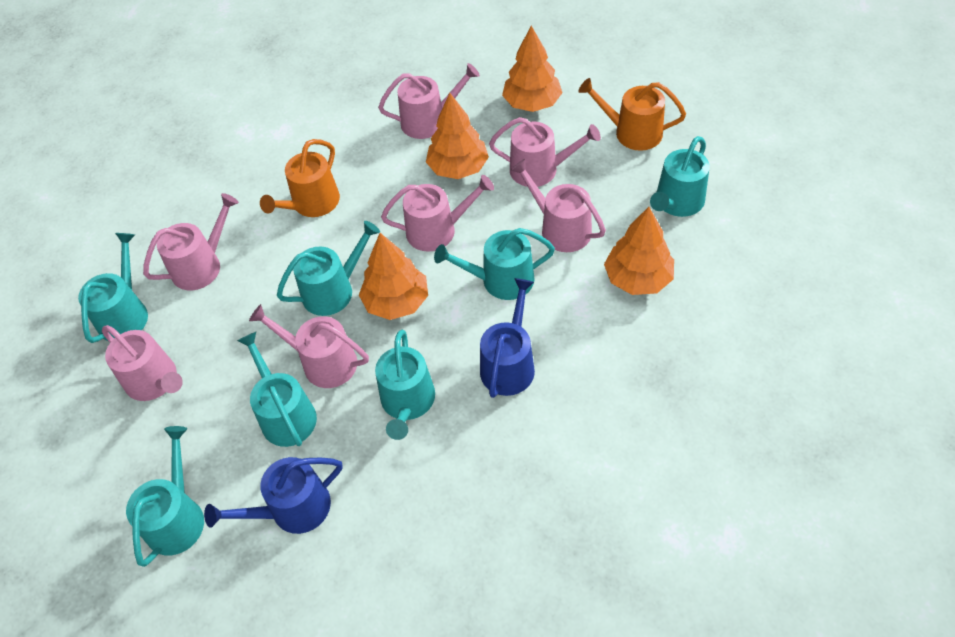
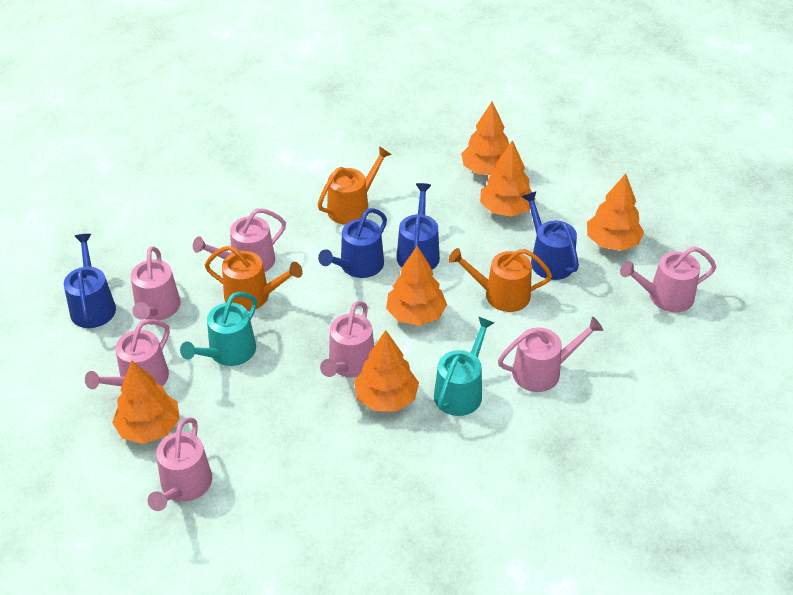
blue watering can: 2 -> 4
orange tree: 4 -> 6
orange watering can: 2 -> 3
turquoise watering can: 7 -> 2

